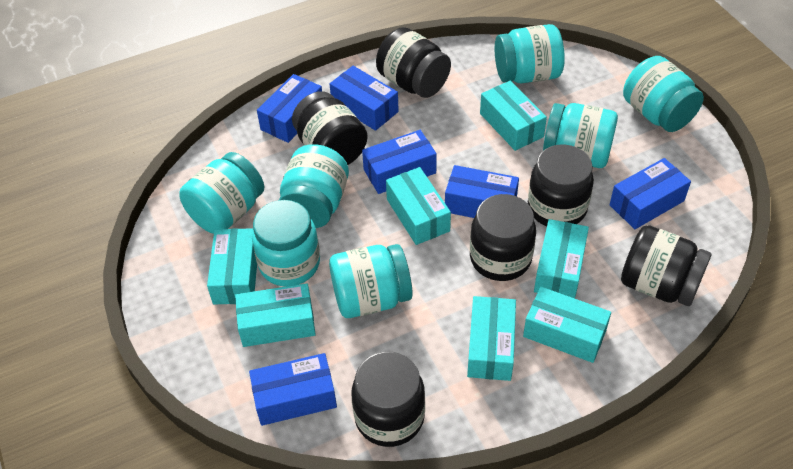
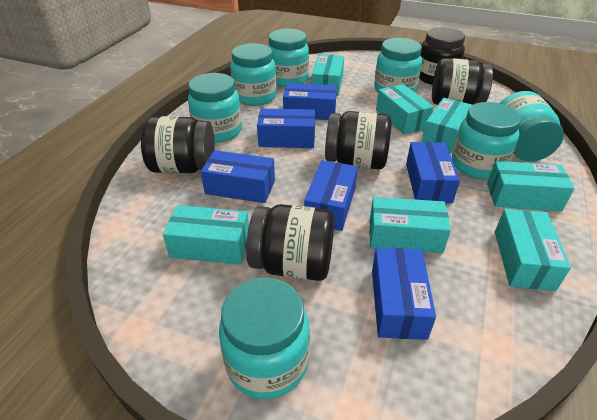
black jar: 6 -> 5

